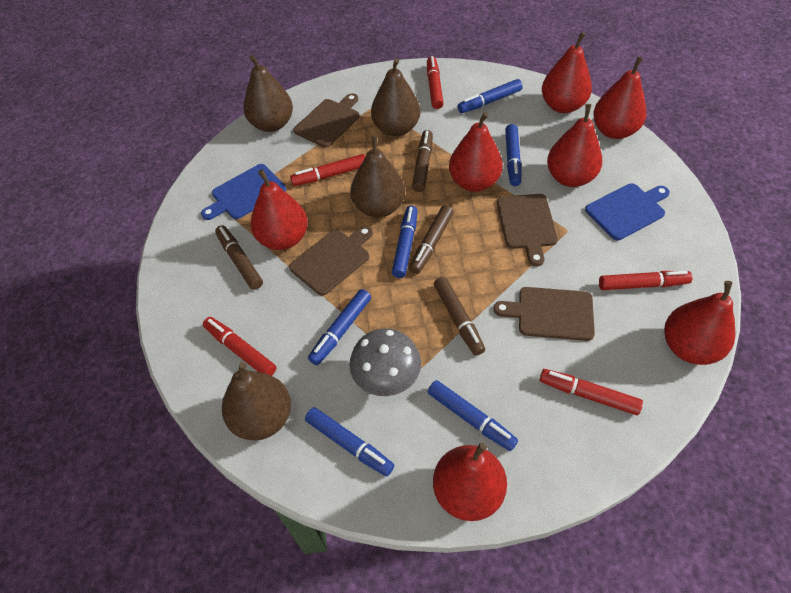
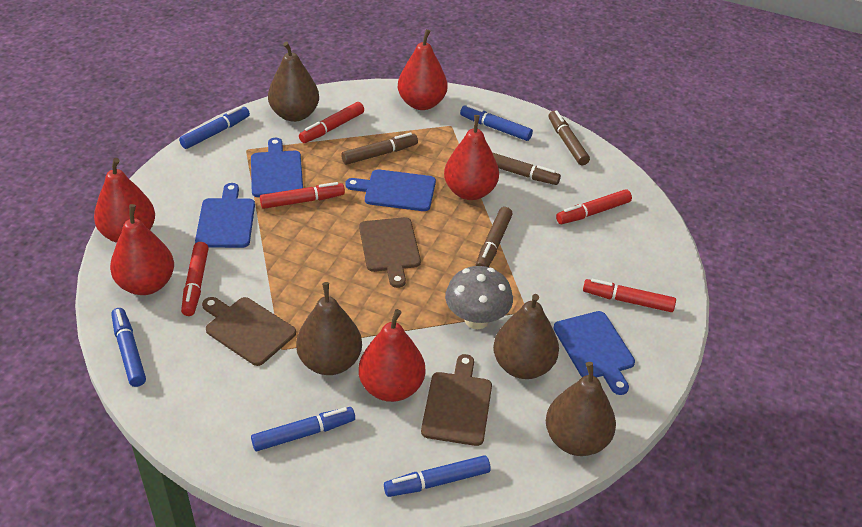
blue cutting board: 2 -> 4
blue marker: 6 -> 5
brown cutting board: 4 -> 3
red pear: 7 -> 5

